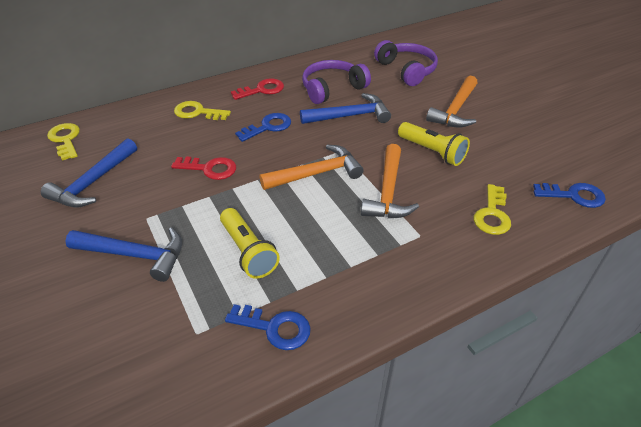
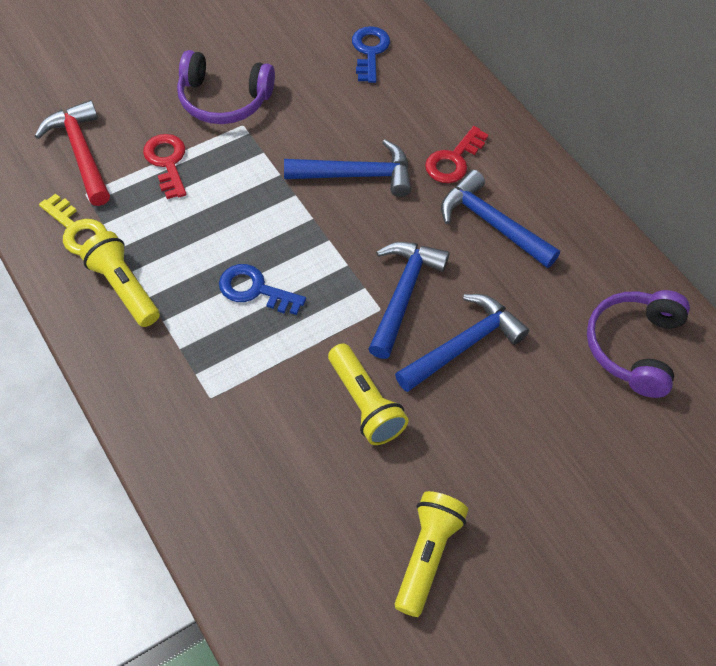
blue hammer: 3 -> 4
blue key: 3 -> 2
orange hammer: 3 -> 0
red hammer: 0 -> 1
yellow flashlight: 2 -> 3
yellow key: 3 -> 1

